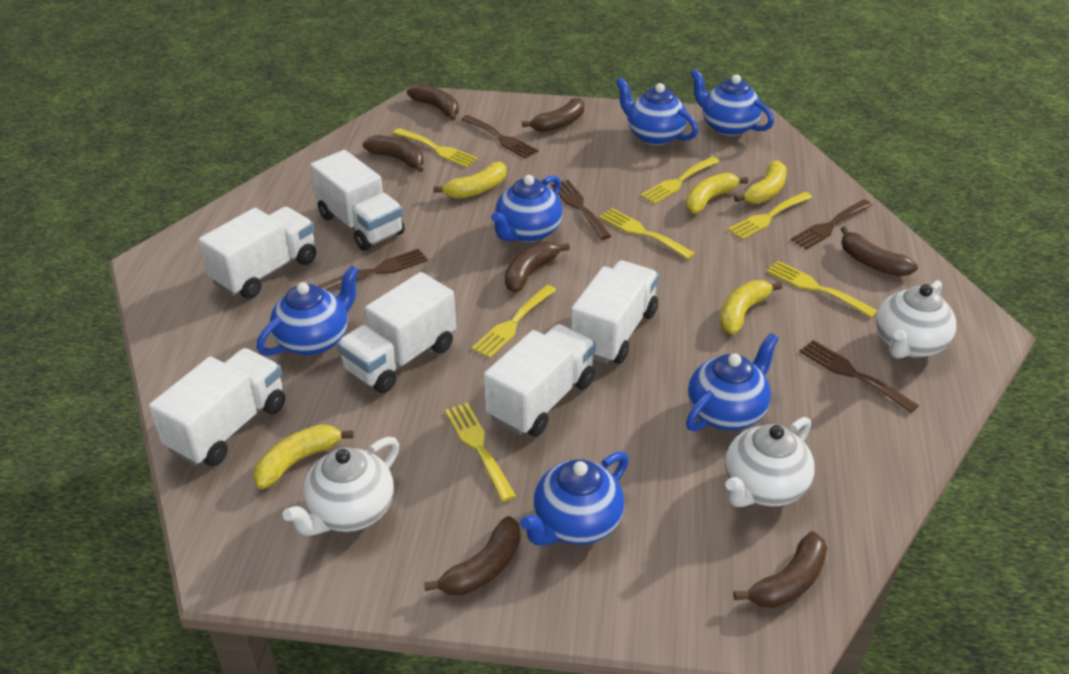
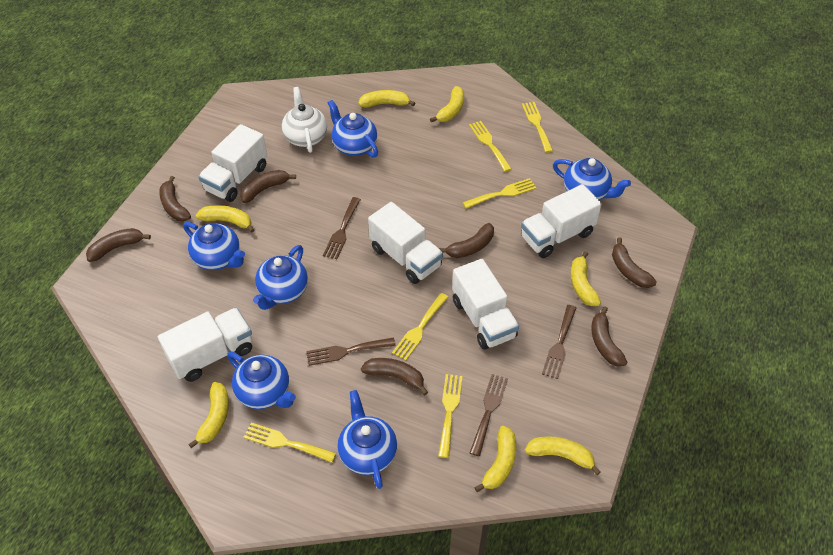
brown fork: 5 -> 4
white teapot: 3 -> 1
white truck: 6 -> 5
yellow banana: 5 -> 7
yellow fork: 7 -> 6

